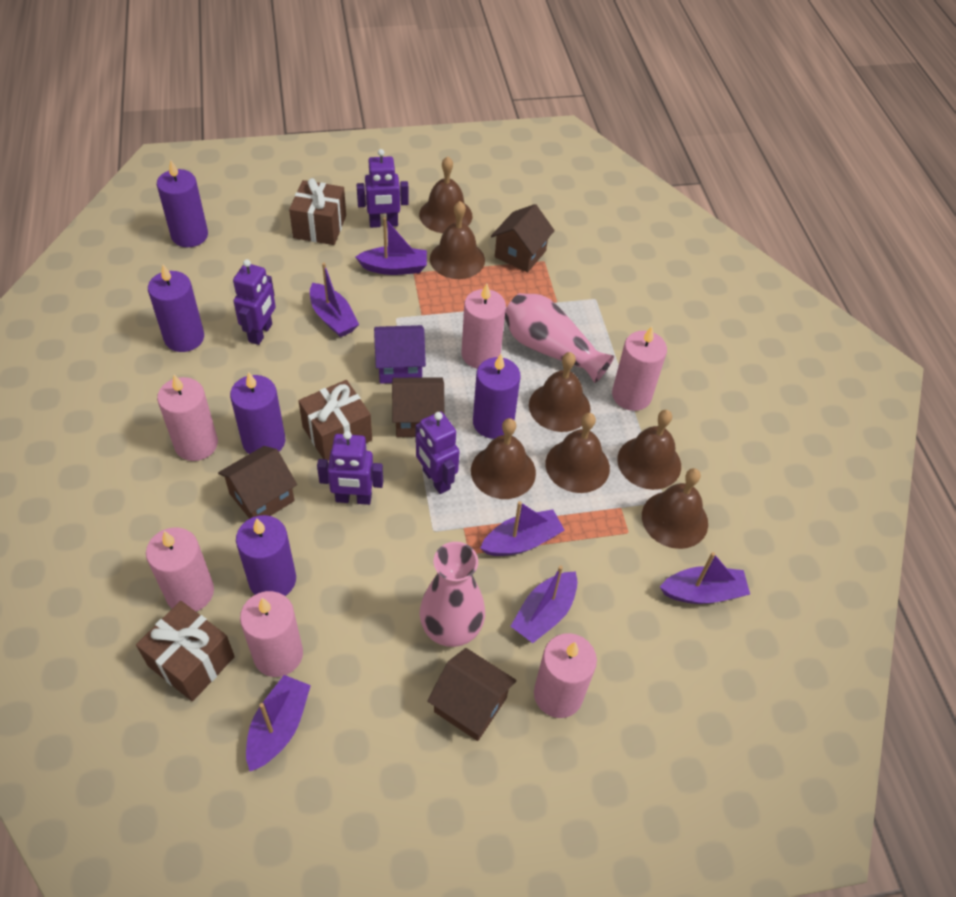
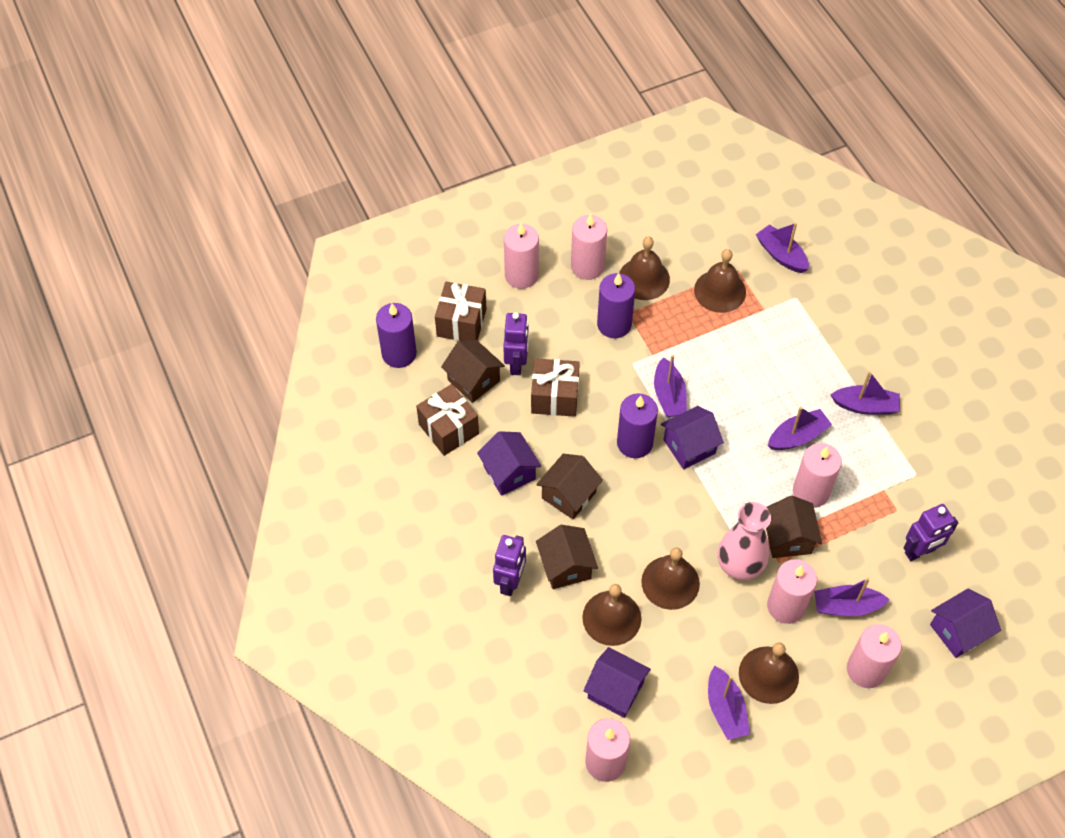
brown bell: 7 -> 5
pink vase: 2 -> 1
purple candle: 5 -> 3
purple house: 1 -> 4
purple robot: 4 -> 3

